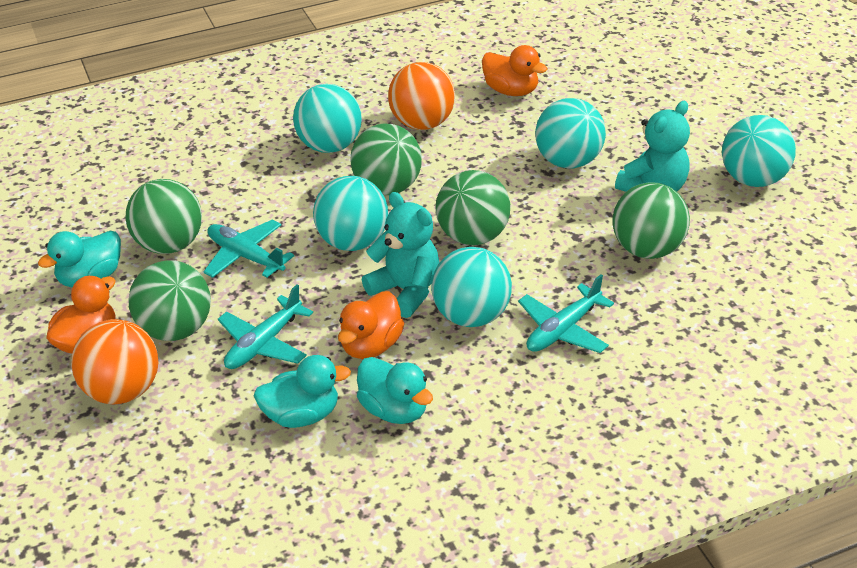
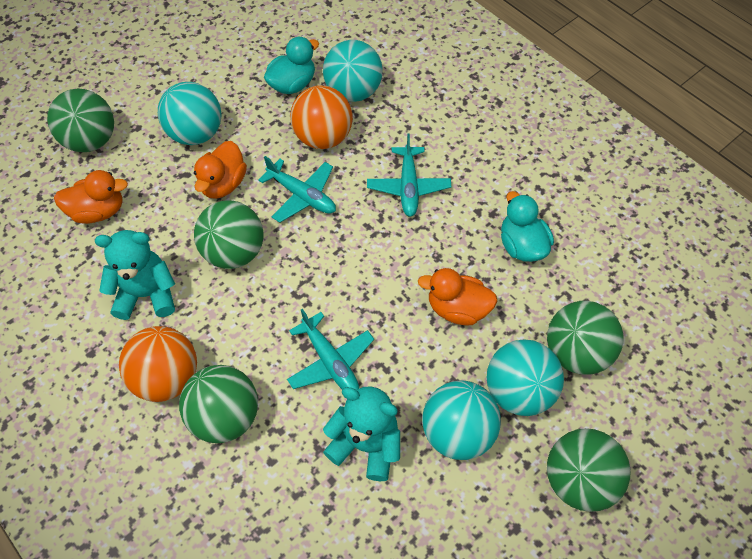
turquoise ball: 5 -> 4
turquoise duck: 3 -> 2

